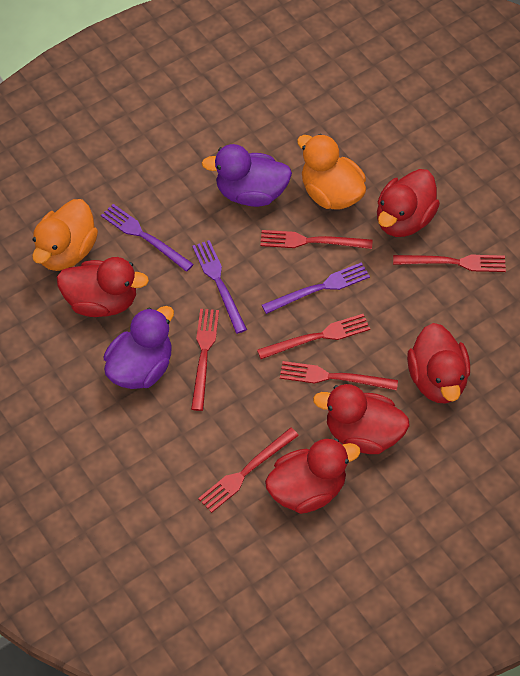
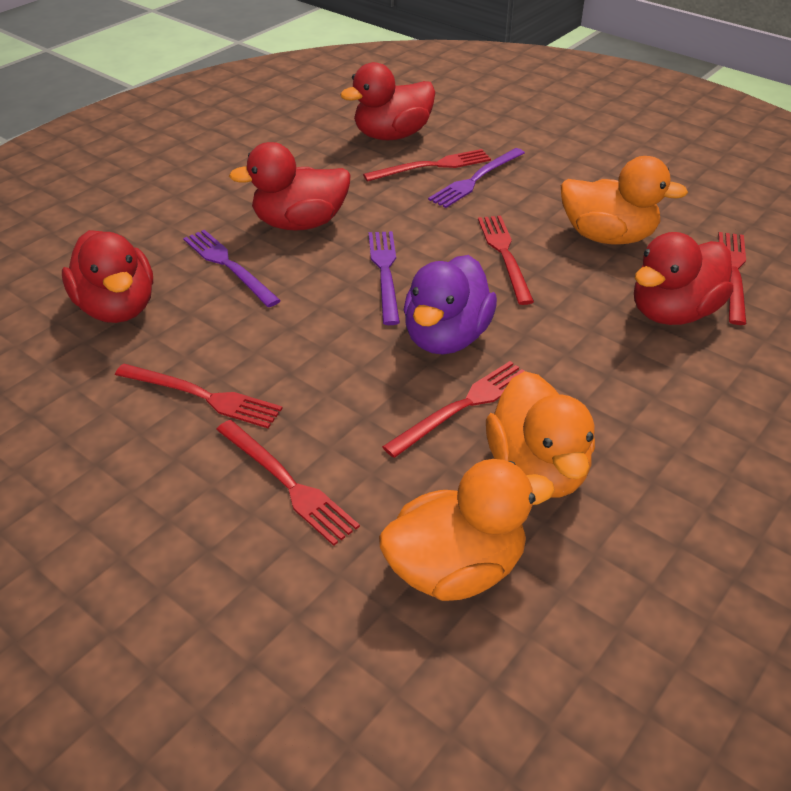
orange duck: 2 -> 3
purple duck: 2 -> 1
red duck: 5 -> 4

